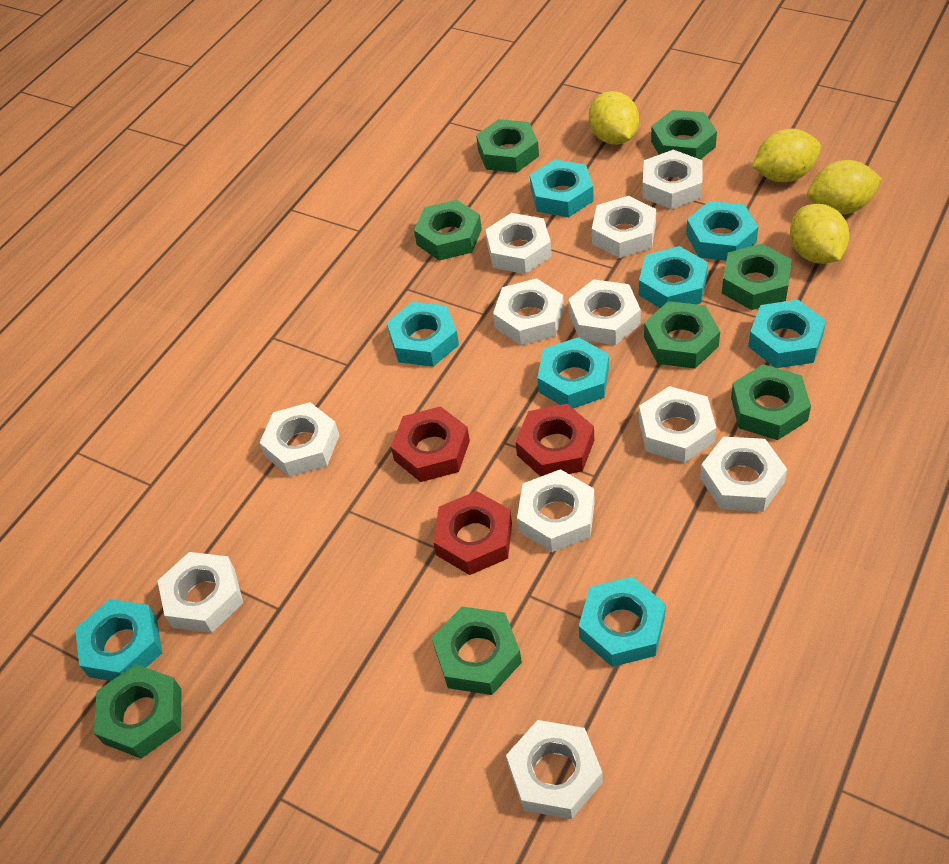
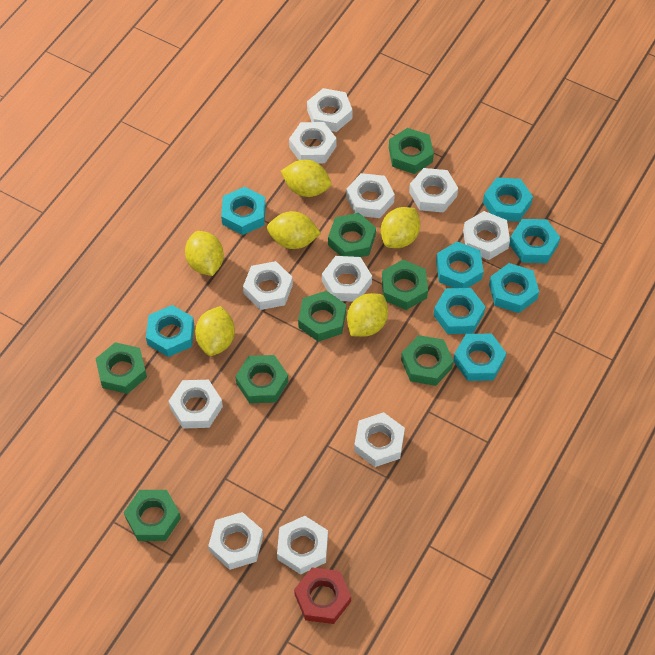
red nut: 3 -> 1
yellow lemon: 4 -> 6

